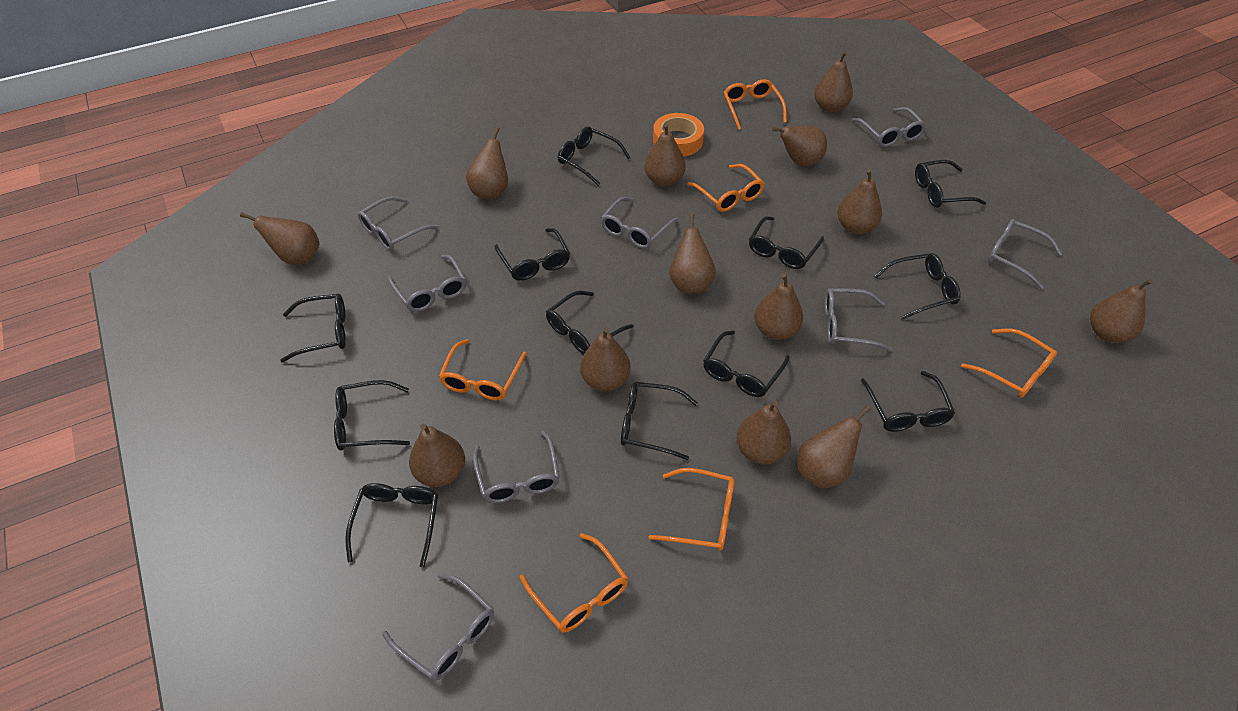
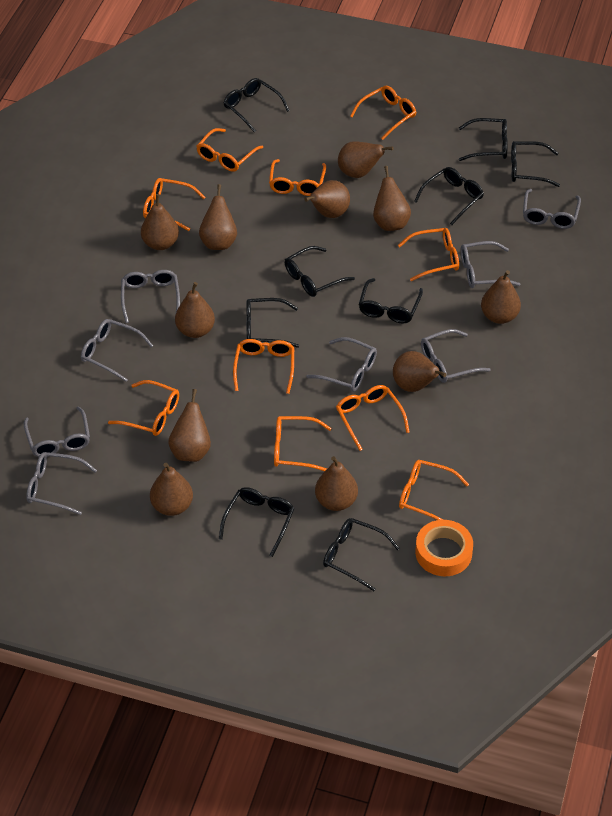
black glasses: 12 -> 9
brown pear: 13 -> 11
orange glasses: 6 -> 10

